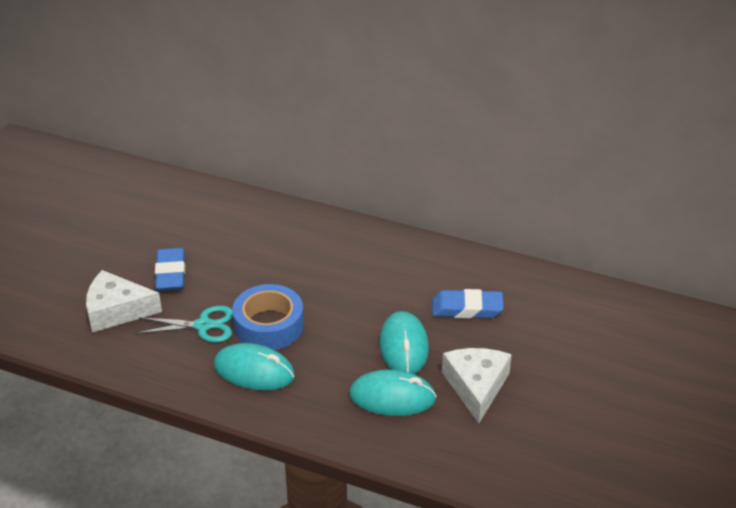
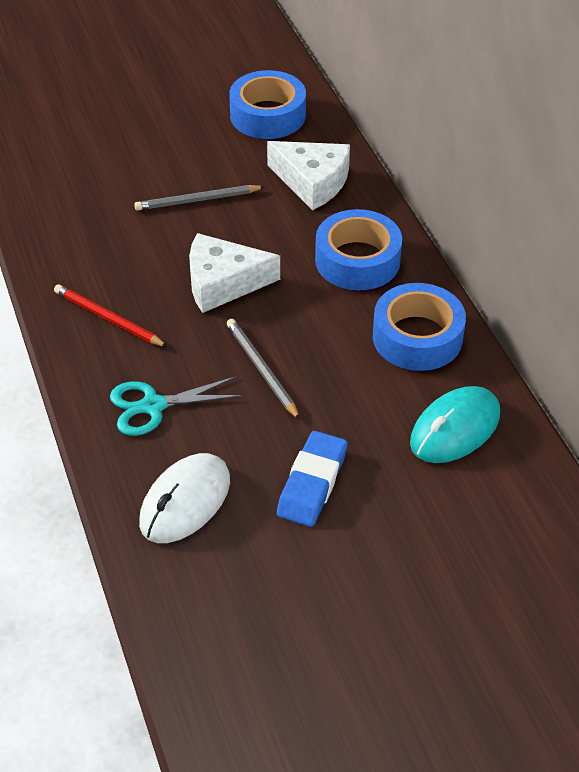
blue eraser: 2 -> 1
blue tape: 1 -> 3
grey pencil: 0 -> 2
red pencil: 0 -> 1
turquoise mouse: 3 -> 1
white mouse: 0 -> 1

